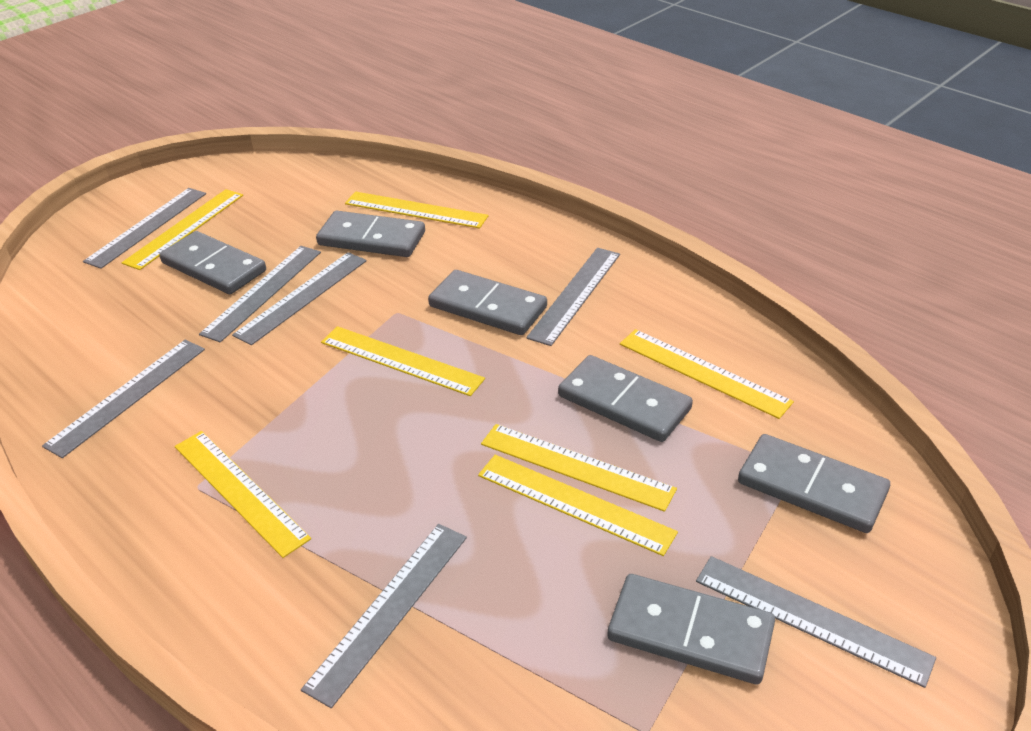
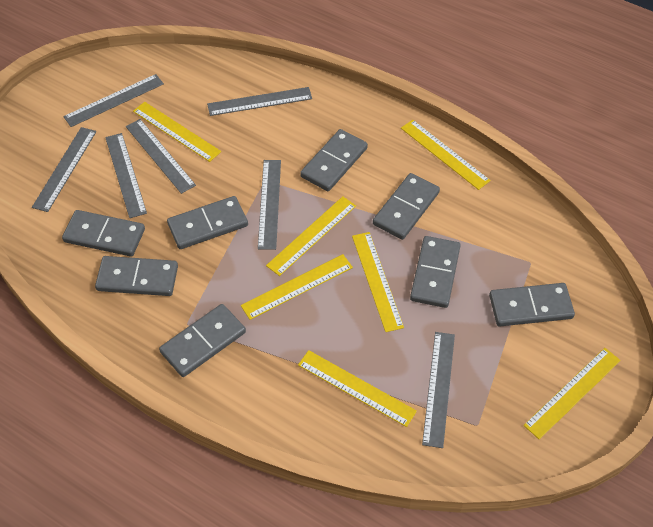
grey domino: 6 -> 8

